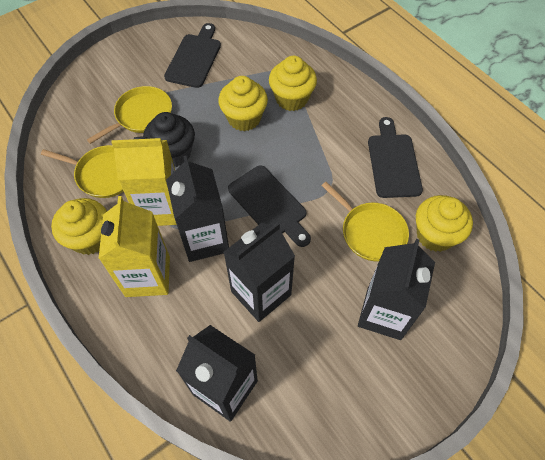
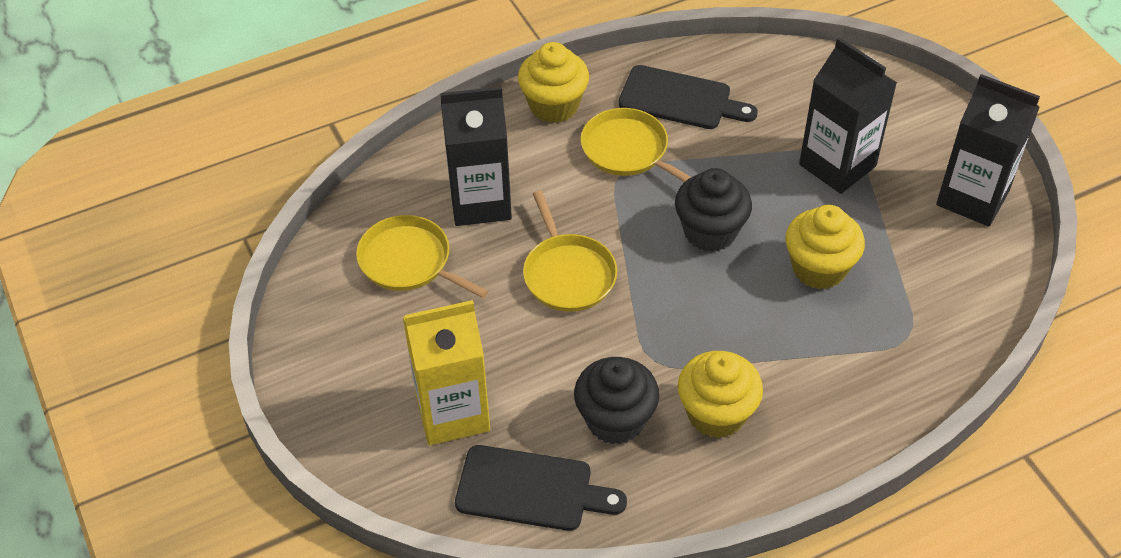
black carton: 4 -> 3
black cupcake: 1 -> 2
black cutting board: 3 -> 2
yellow carton: 2 -> 1
yellow cupcake: 4 -> 3

